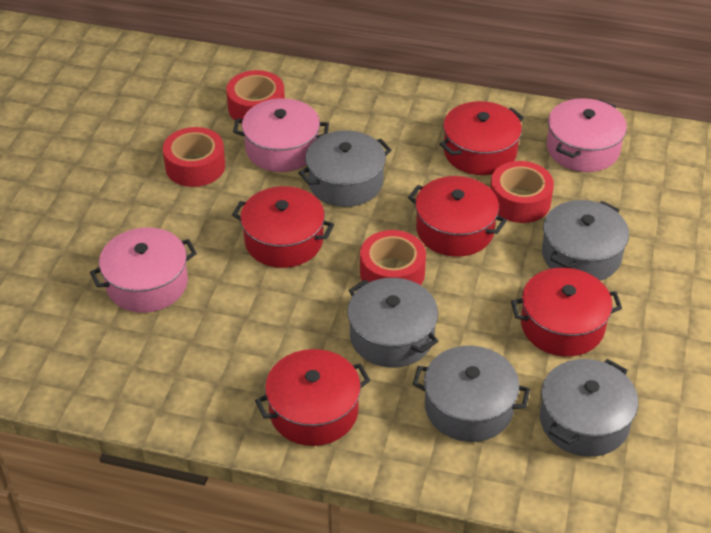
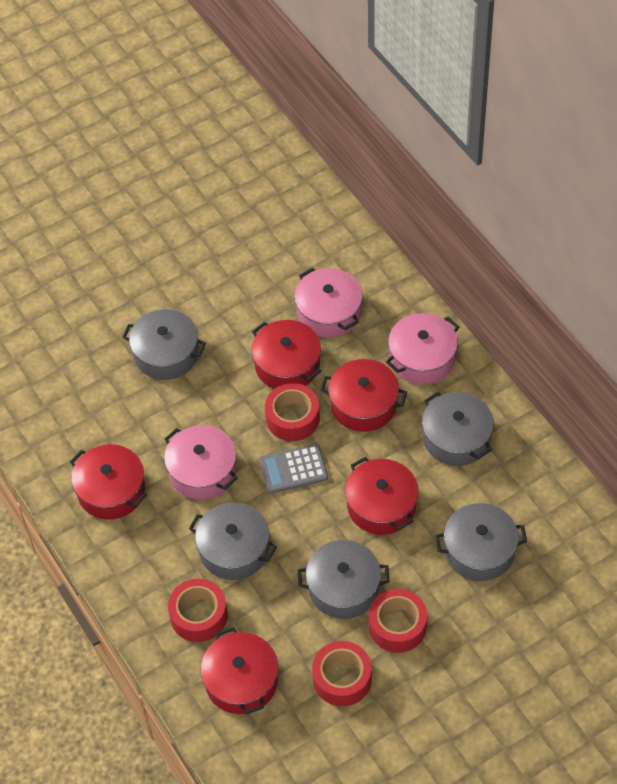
grey calculator: 0 -> 1

